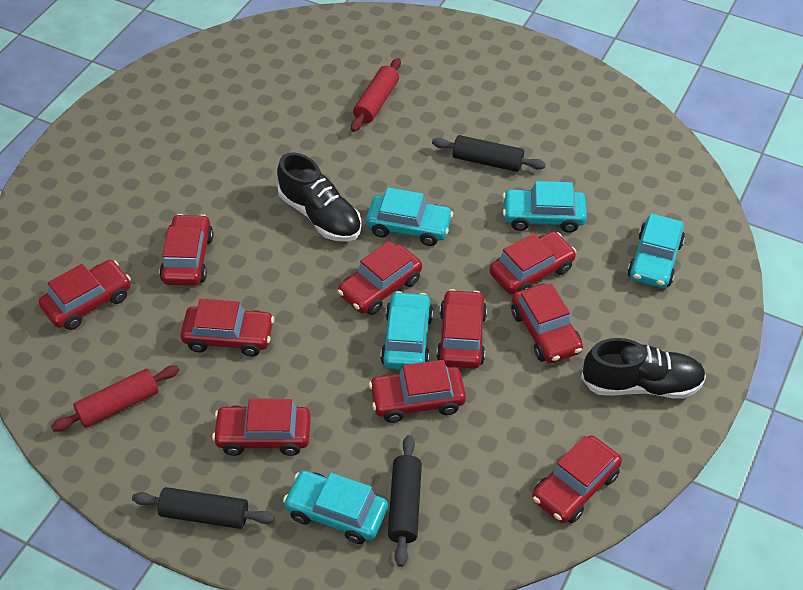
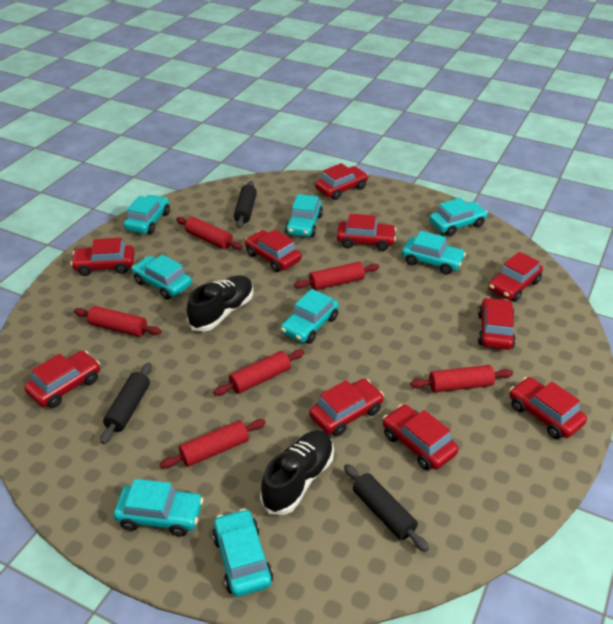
red rolling pin: 2 -> 6
turquoise car: 5 -> 8

